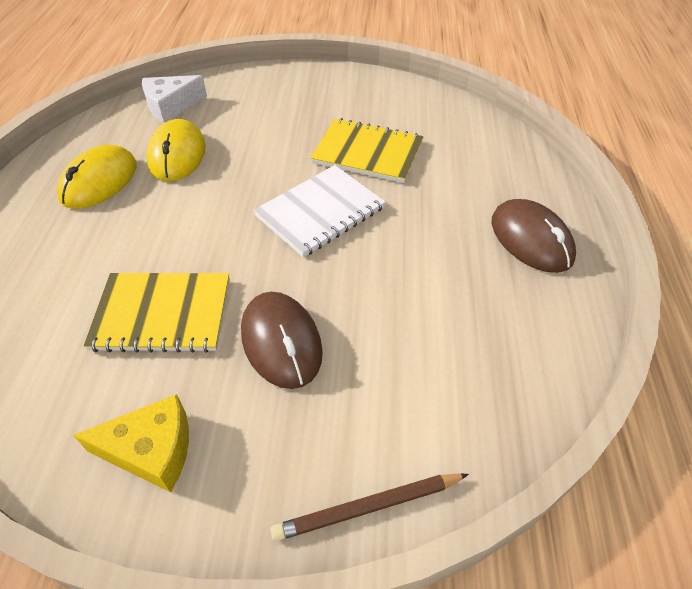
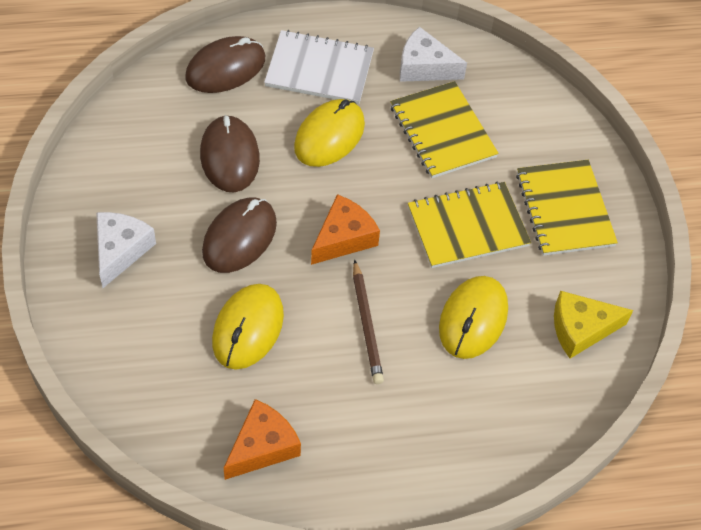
brown mouse: 2 -> 3
orange cheese: 0 -> 2
white cheese: 1 -> 2
yellow mouse: 2 -> 3
yellow notebook: 2 -> 3

